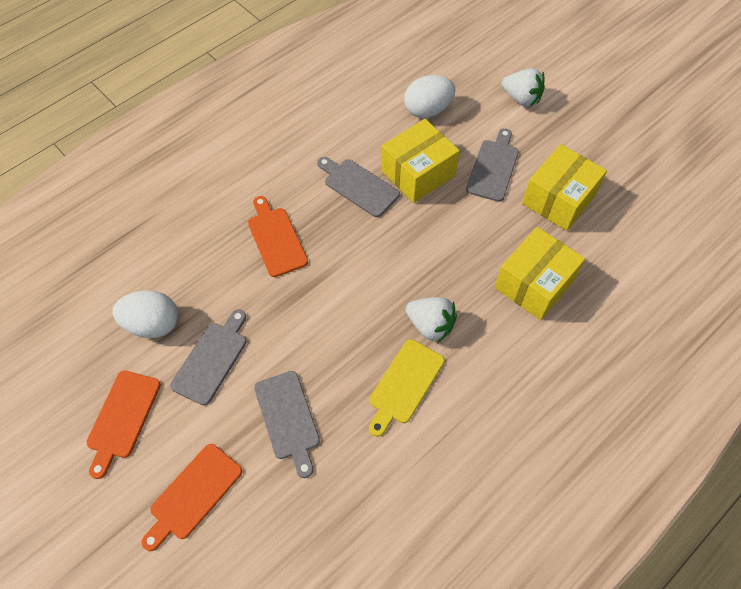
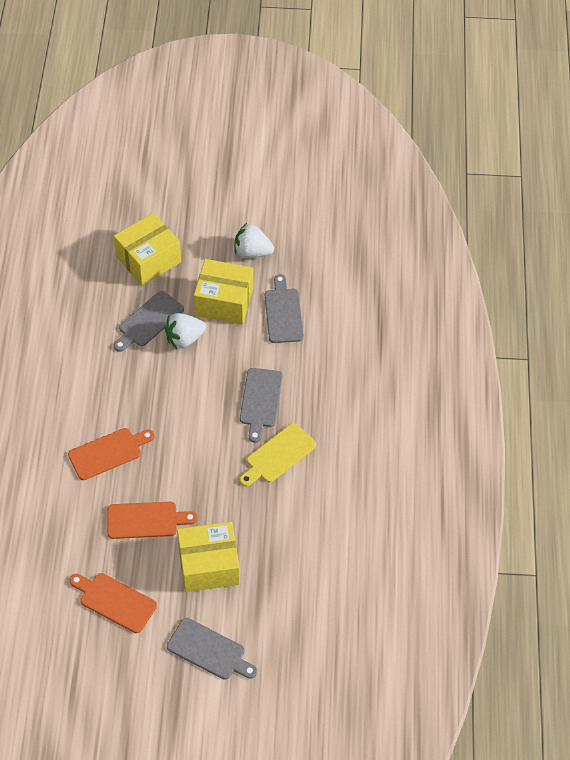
white egg: 2 -> 0

